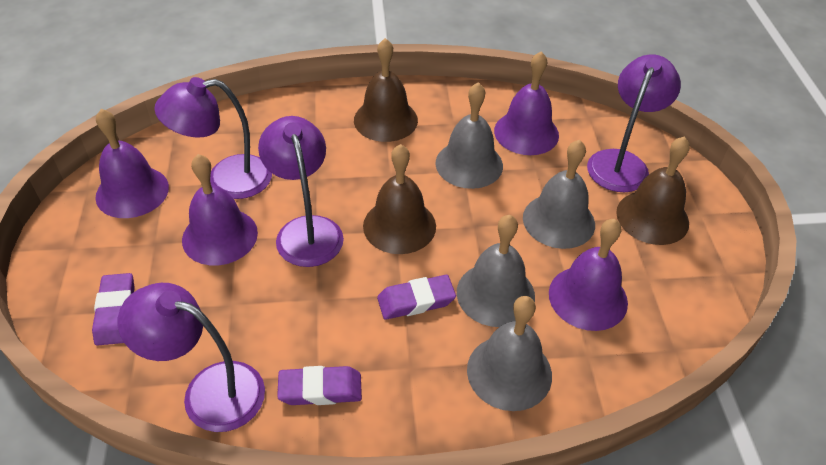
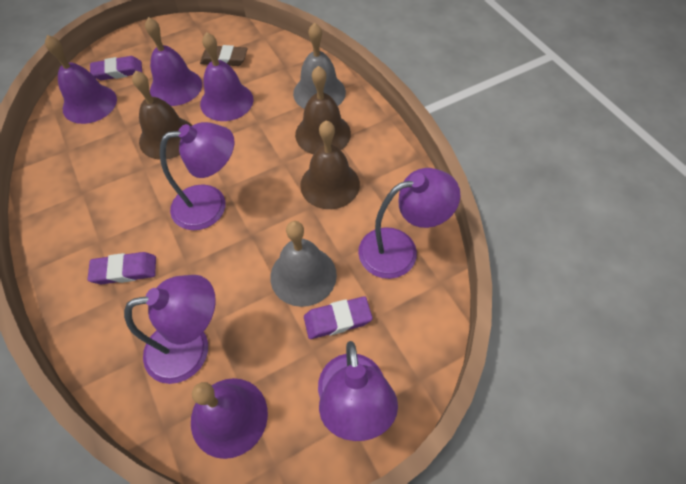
brown eraser: 0 -> 1
grey bell: 4 -> 2

